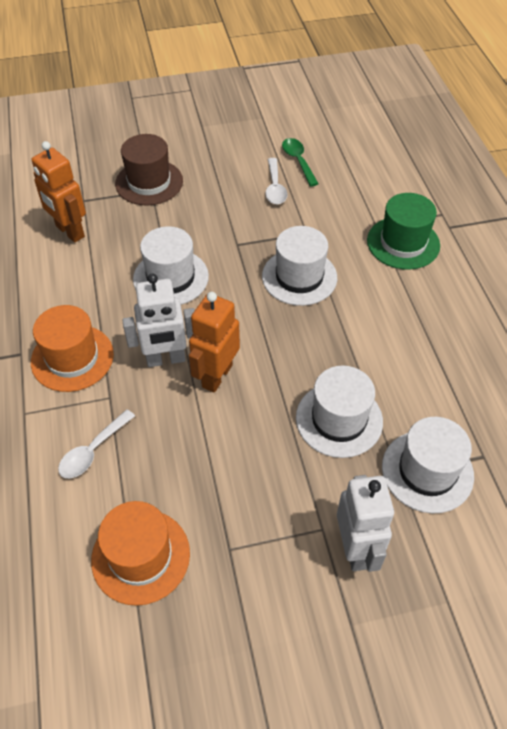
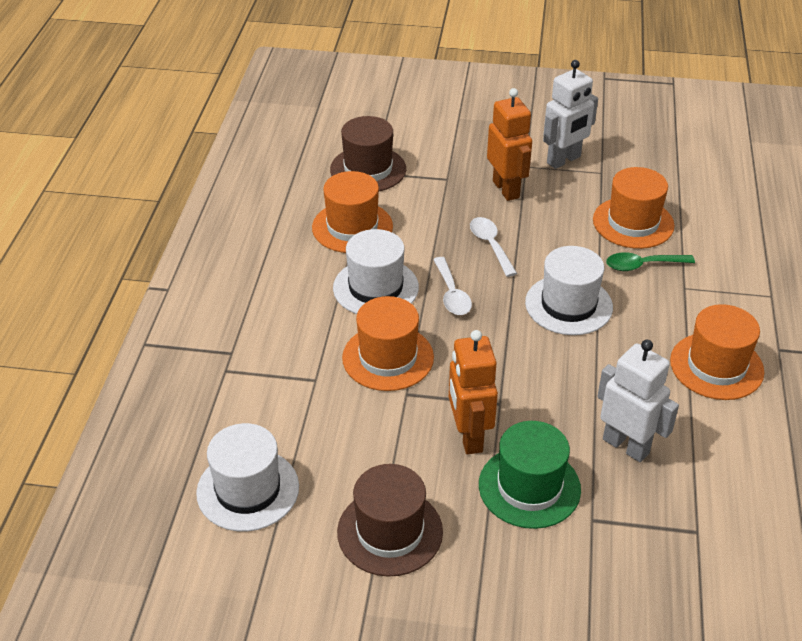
brown hat: 1 -> 2
orange hat: 2 -> 4
white hat: 4 -> 3

